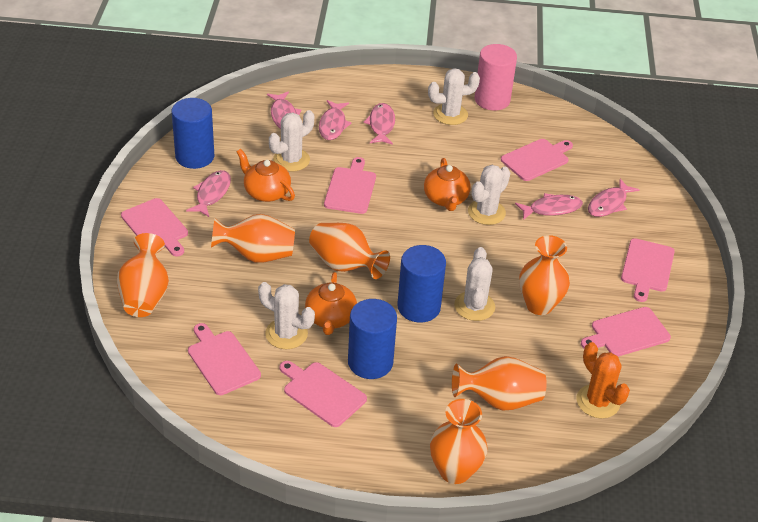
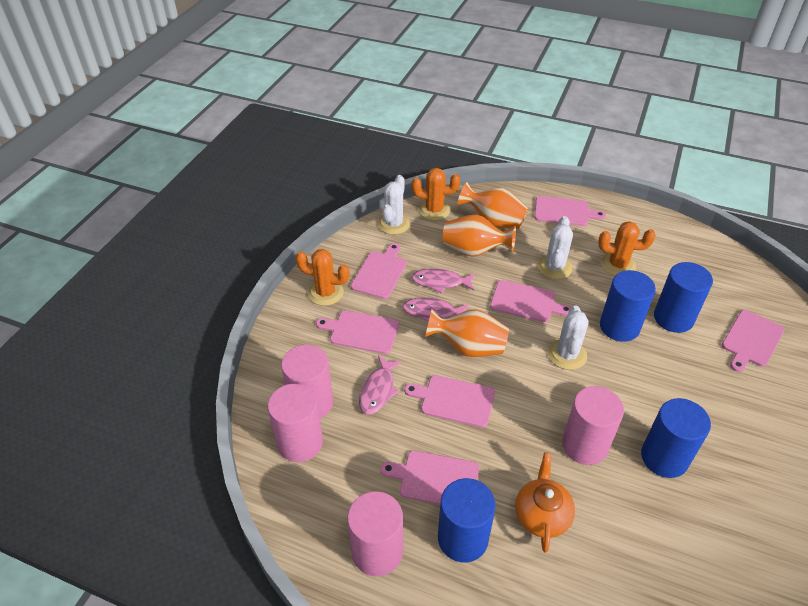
blue cylinder: 3 -> 4
orange cactus: 1 -> 3
orange teapot: 3 -> 1
orange vase: 6 -> 3
pink cylinder: 1 -> 4
pink fish: 6 -> 3
white cactus: 5 -> 3

